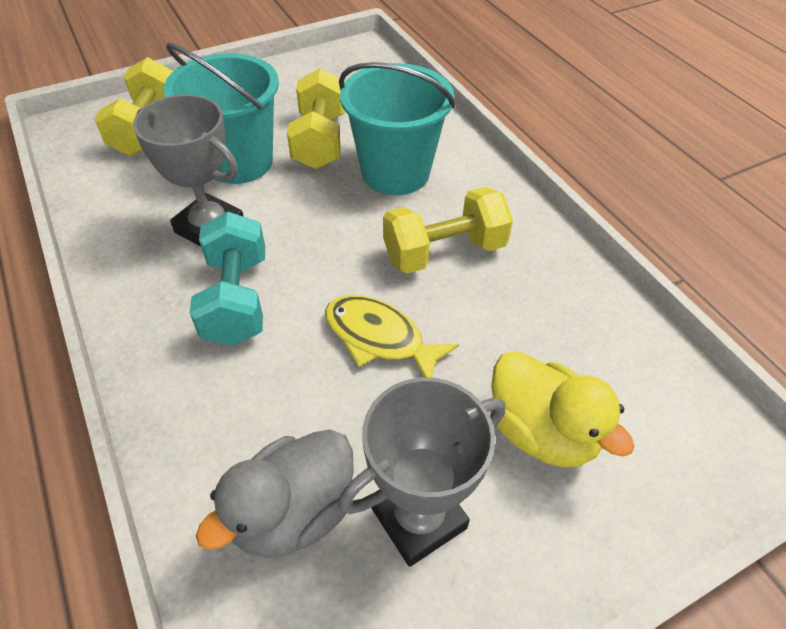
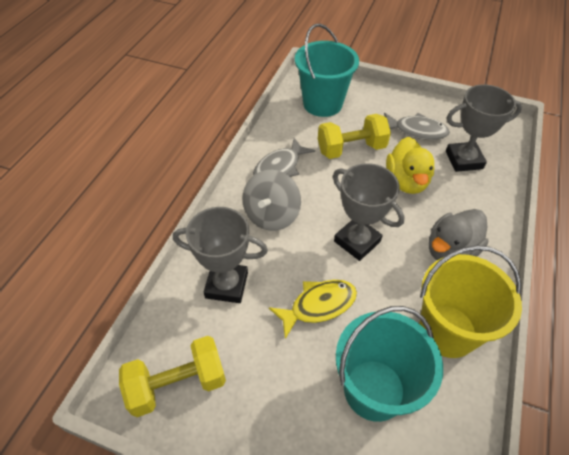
grey fish: 0 -> 2
grey spinning top: 0 -> 1
grey trophy: 2 -> 3
turquoise dumbbell: 1 -> 0
yellow bucket: 0 -> 1
yellow dumbbell: 3 -> 2

